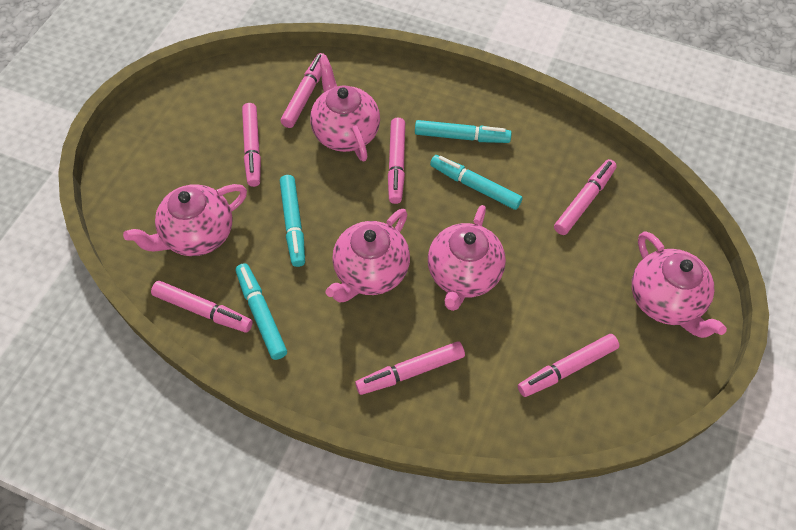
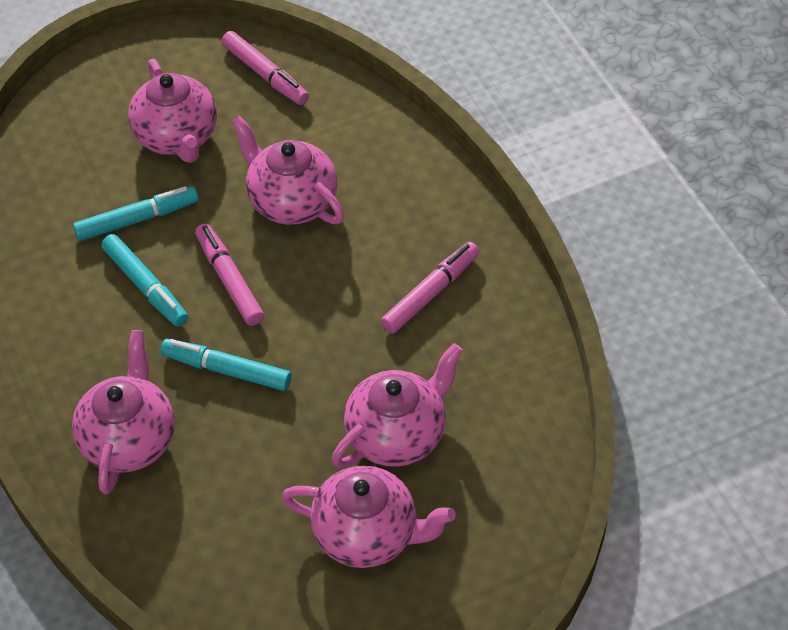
pink marker: 7 -> 3
turquoise marker: 4 -> 3

